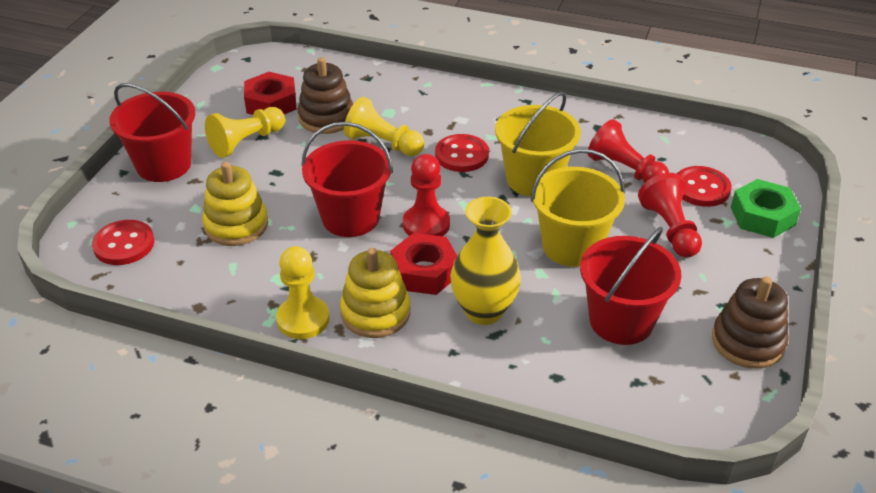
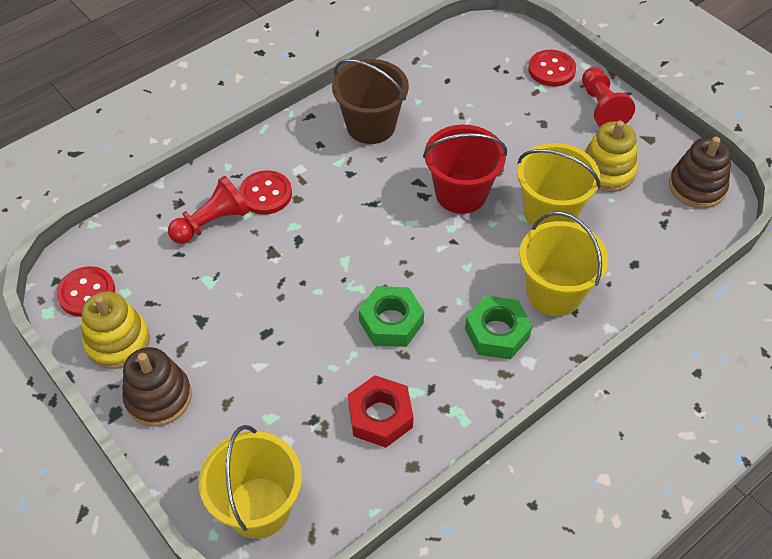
brown bucket: 0 -> 1
green nut: 1 -> 2
red bucket: 3 -> 1
red nut: 2 -> 1
red pawn: 3 -> 2
yellow bucket: 2 -> 3
yellow pawn: 3 -> 0
yellow vase: 1 -> 0

